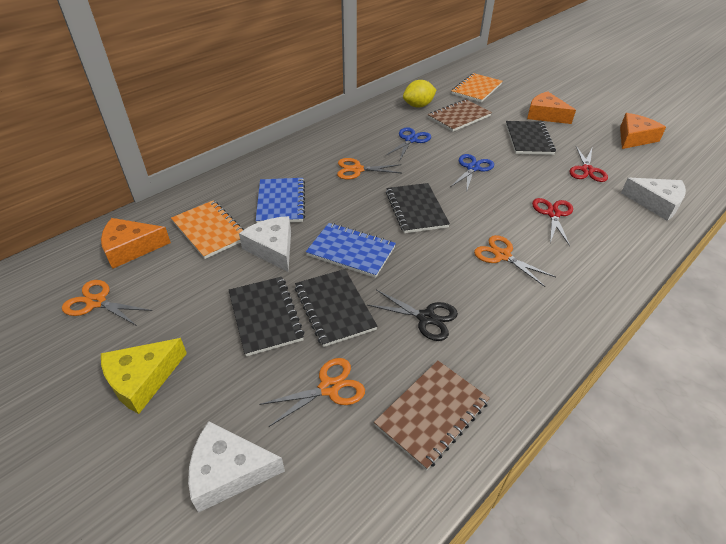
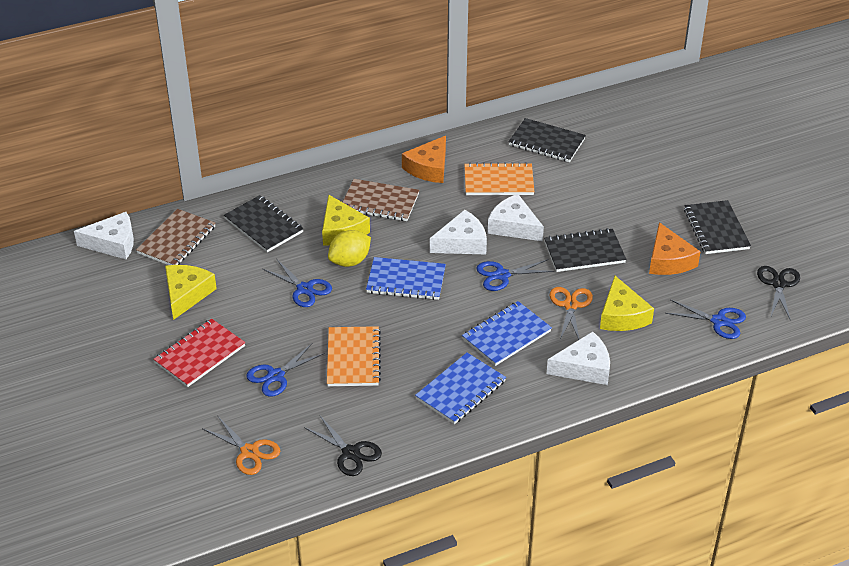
black scissors: 1 -> 2
blue notebook: 2 -> 3
blue scissors: 2 -> 4
orange cheese: 3 -> 2
orange scissors: 4 -> 2
red notebook: 0 -> 1
red scissors: 2 -> 0
white cheese: 3 -> 4
yellow cheese: 1 -> 3

